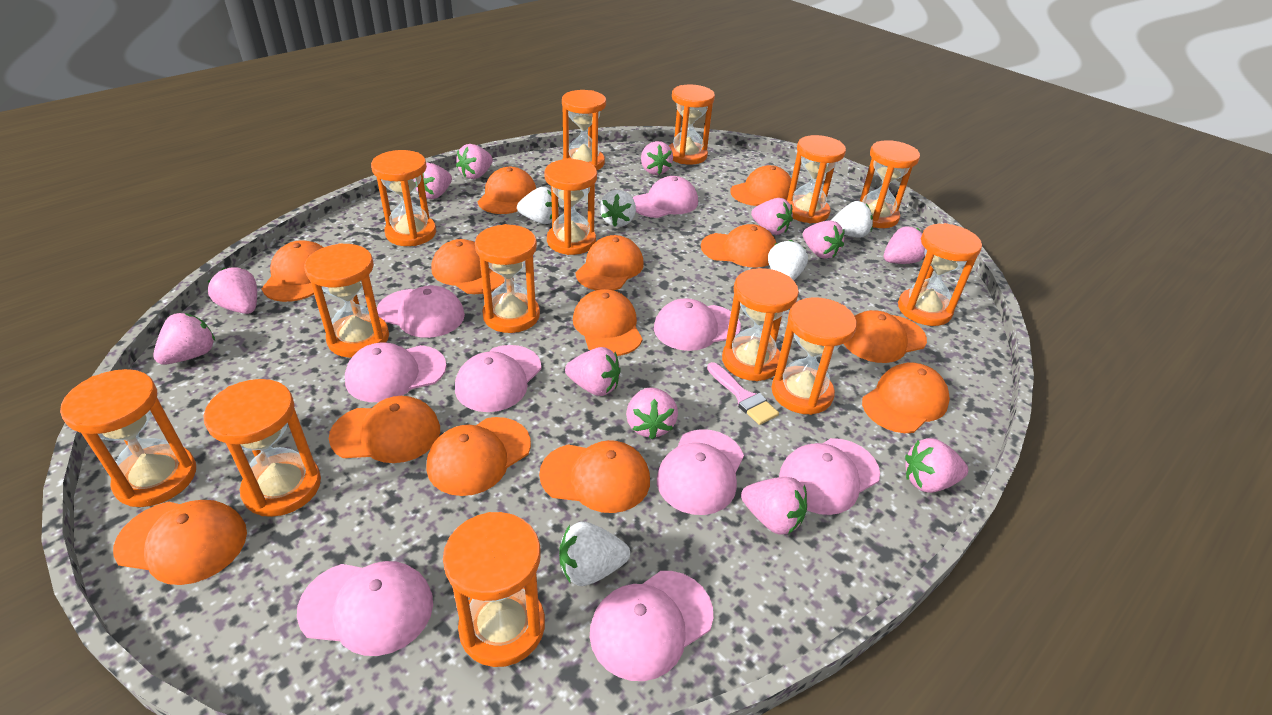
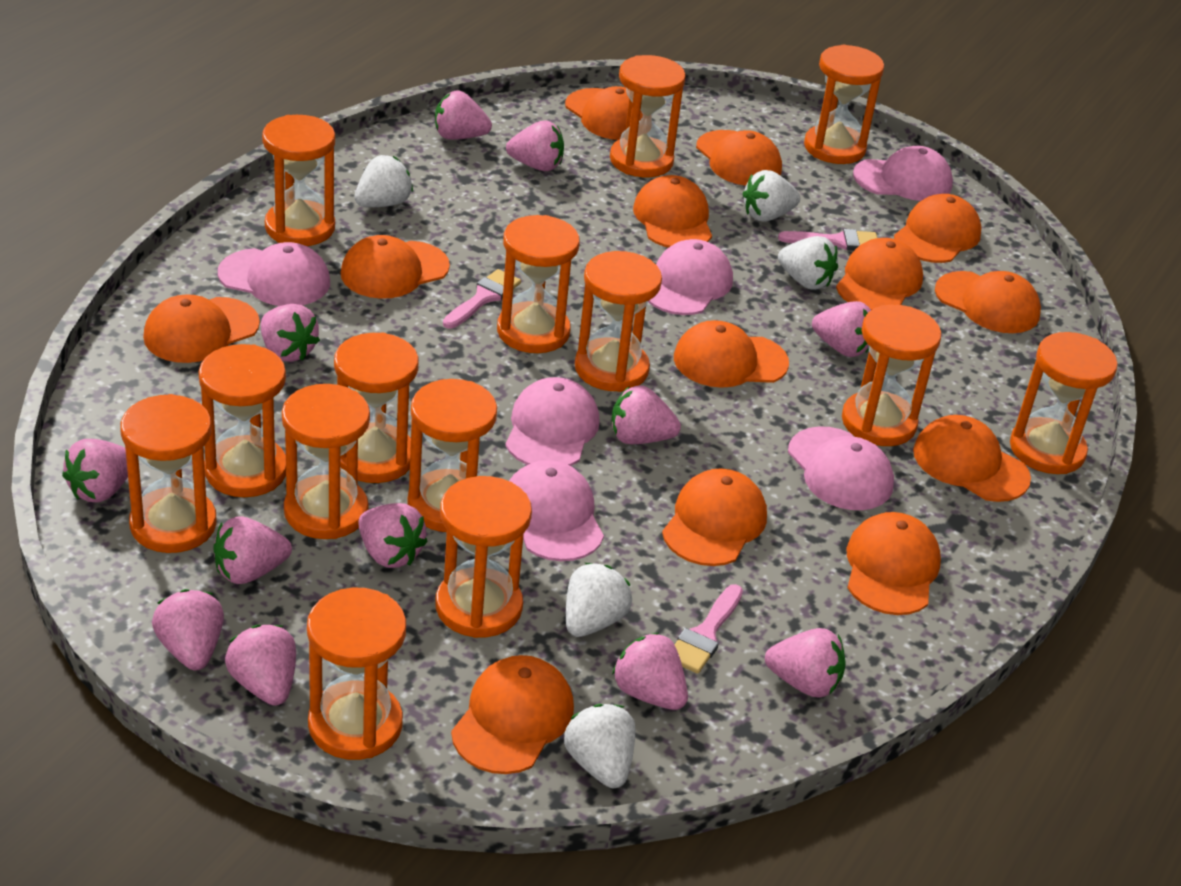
pink brush: 1 -> 3
pink cap: 9 -> 6

